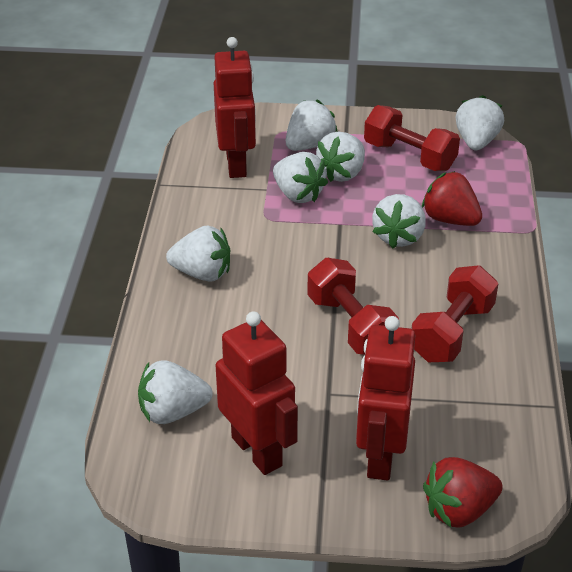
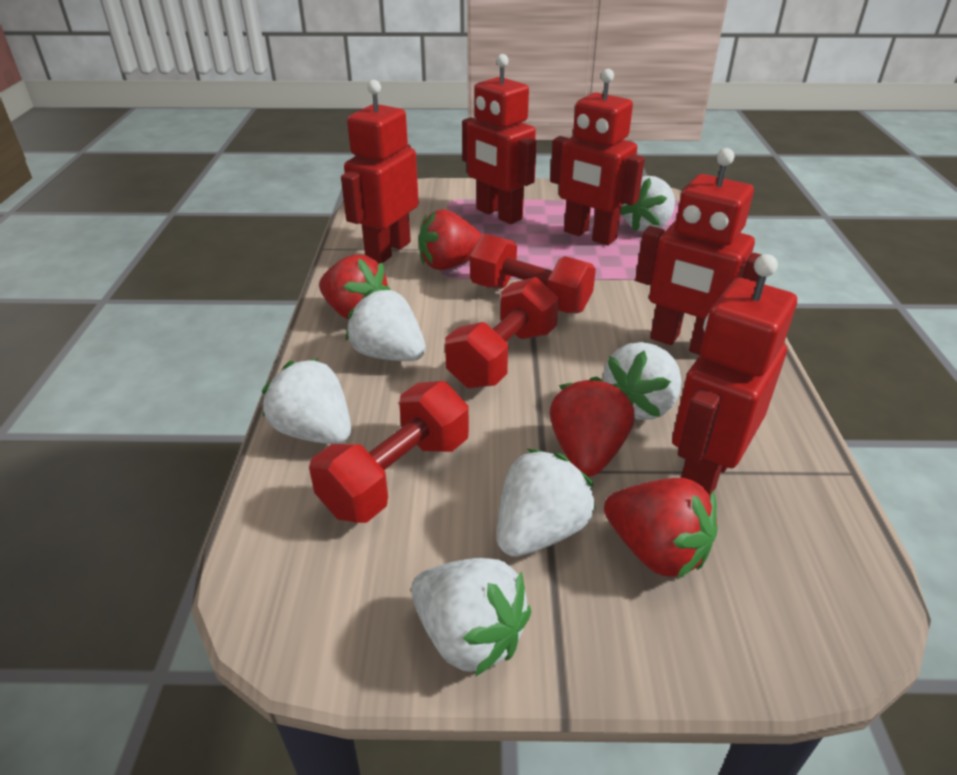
red robot: 3 -> 5
red strawberry: 2 -> 4
white strawberry: 7 -> 6

